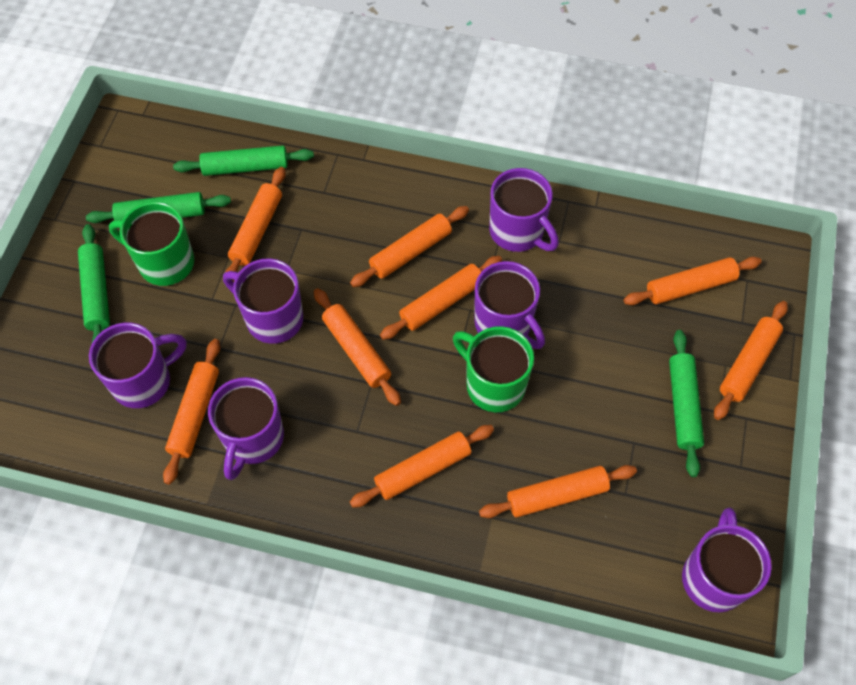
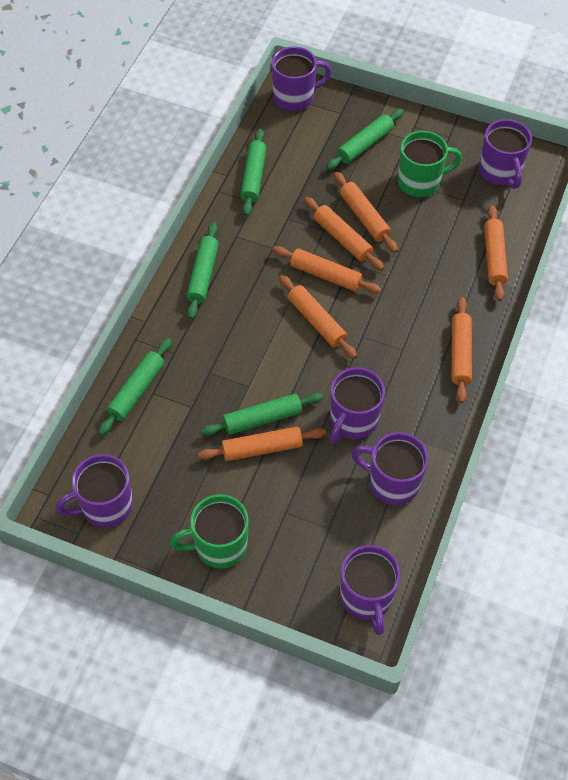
green rolling pin: 4 -> 5
orange rolling pin: 9 -> 7

